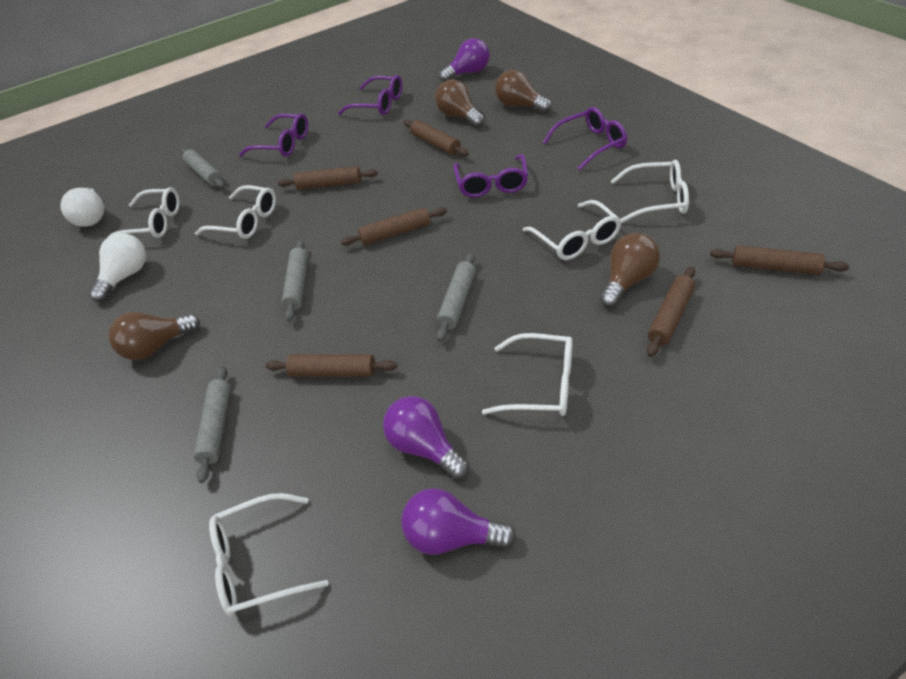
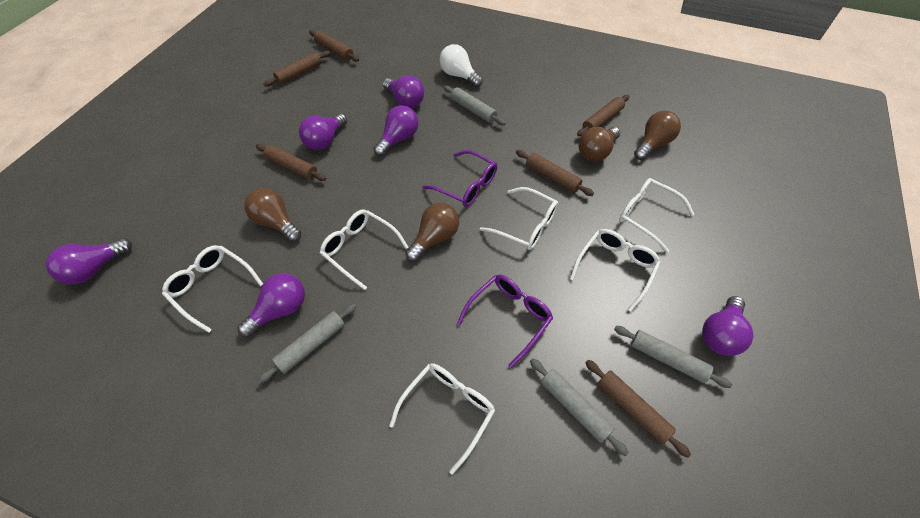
purple glasses: 4 -> 2
purple light bulb: 3 -> 6
white light bulb: 2 -> 1

